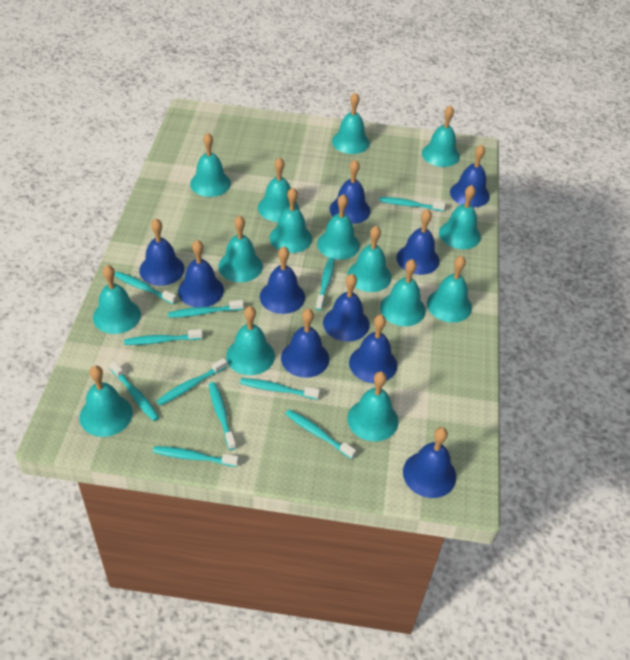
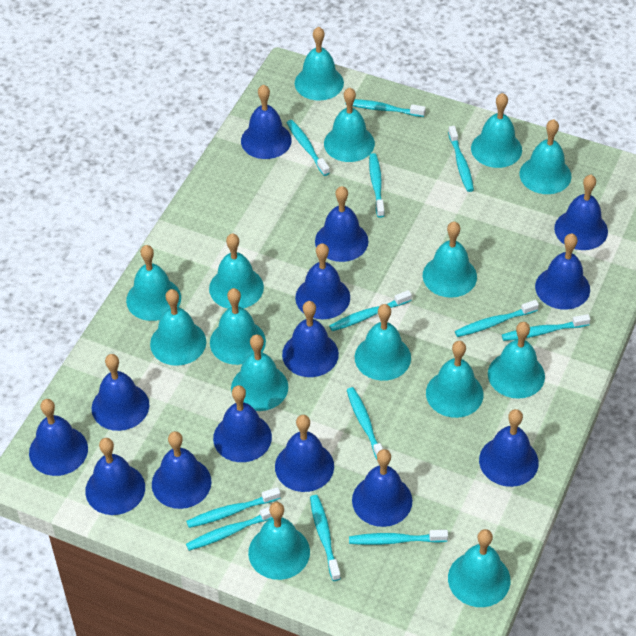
blue bell: 10 -> 14
turquoise toothbrush: 11 -> 12

